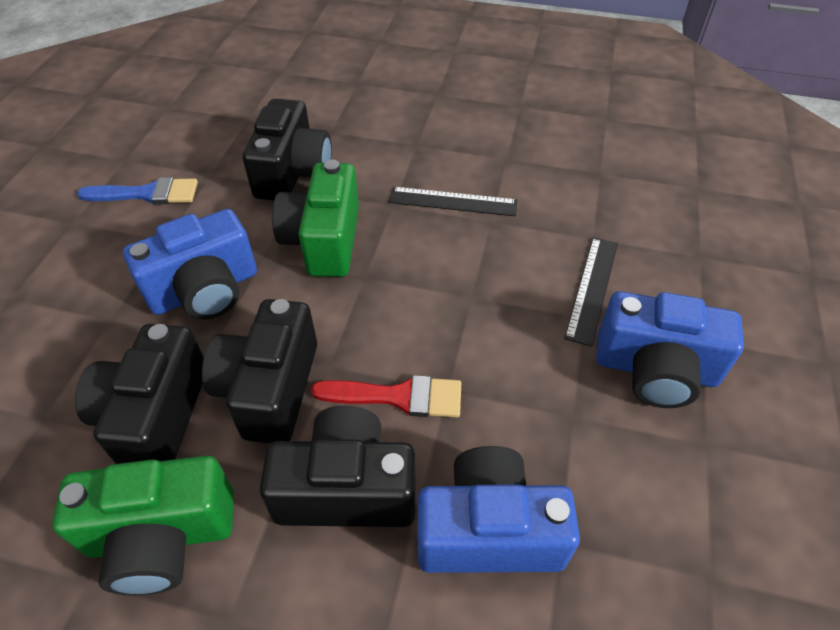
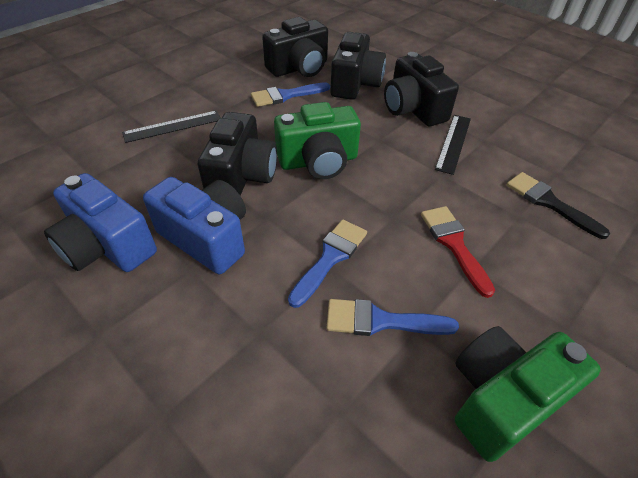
black brush: 0 -> 1
blue brush: 1 -> 3
blue camera: 3 -> 2

